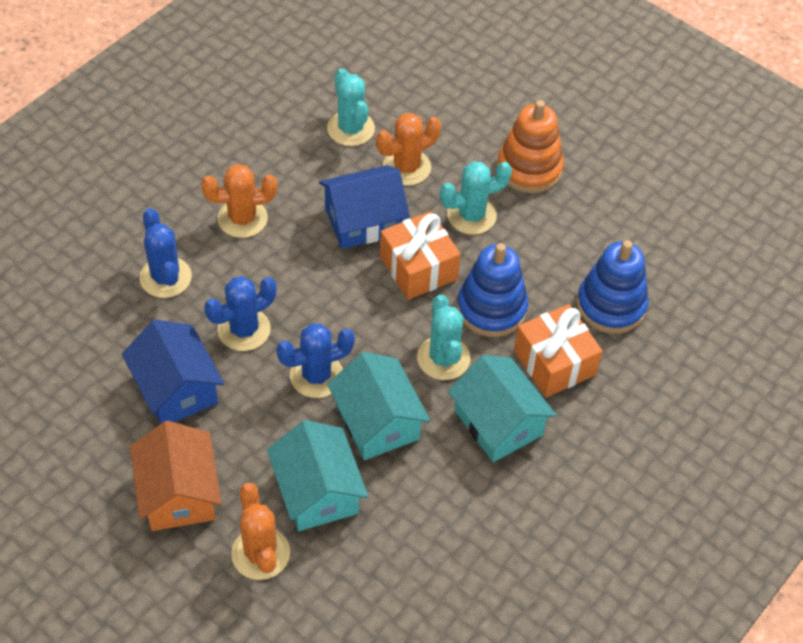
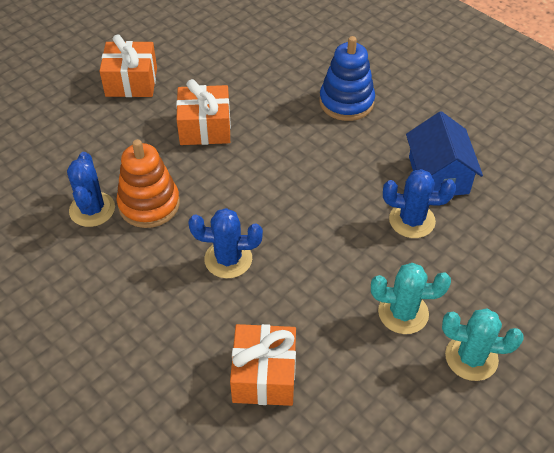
blue house: 2 -> 1
blue stacking toy: 2 -> 1
orange cactus: 3 -> 0
orange gift: 2 -> 3
orange house: 1 -> 0
turquoise cactus: 3 -> 2
turquoise house: 3 -> 0

